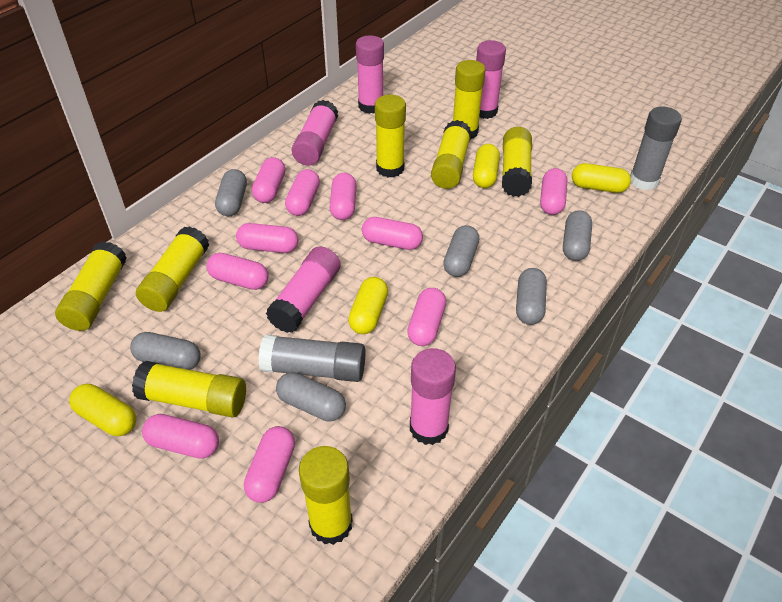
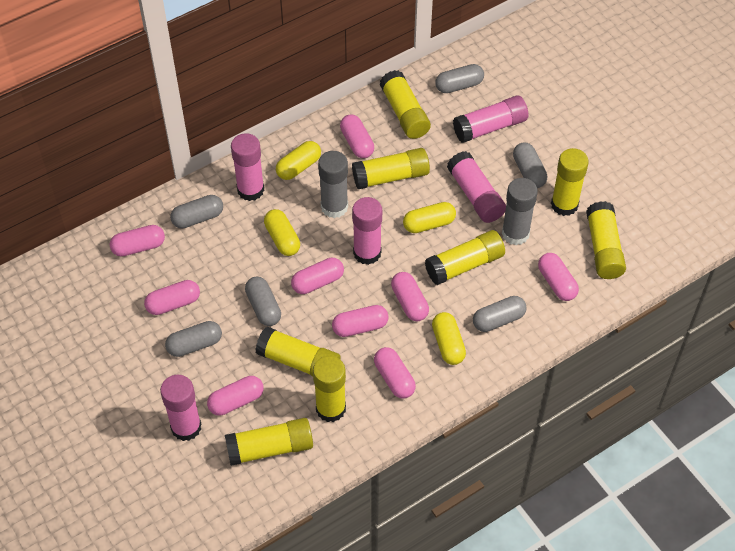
pink capsule: 10 -> 9

